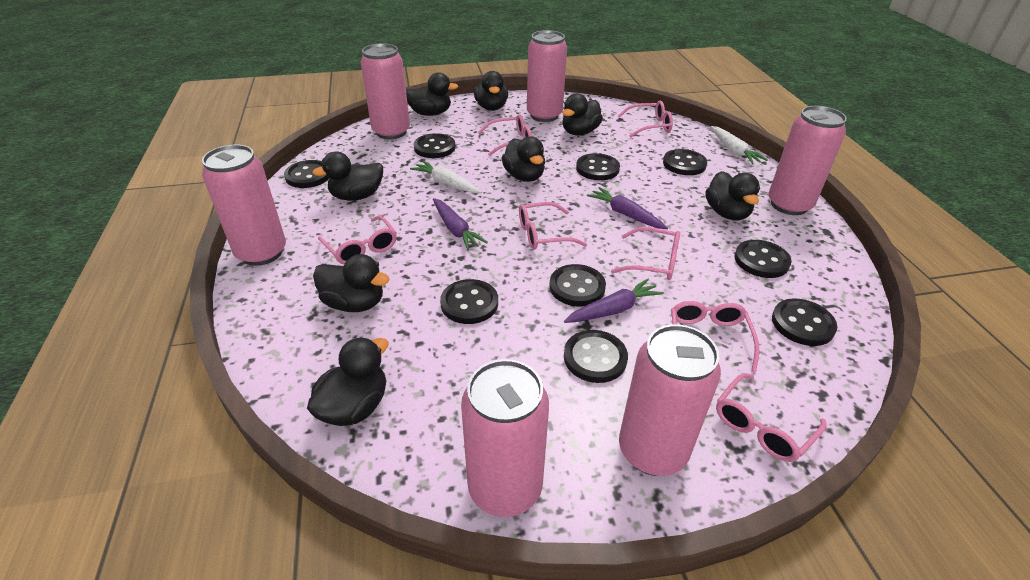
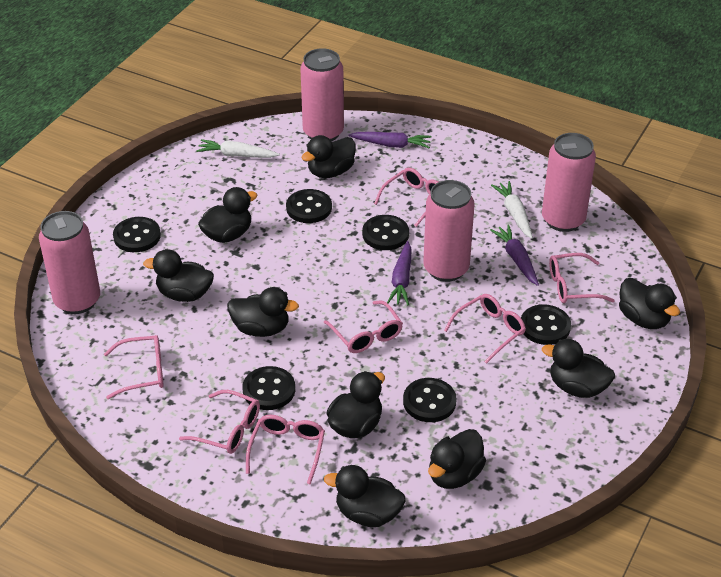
black button: 9 -> 6
black duck: 8 -> 9
pink can: 6 -> 4

